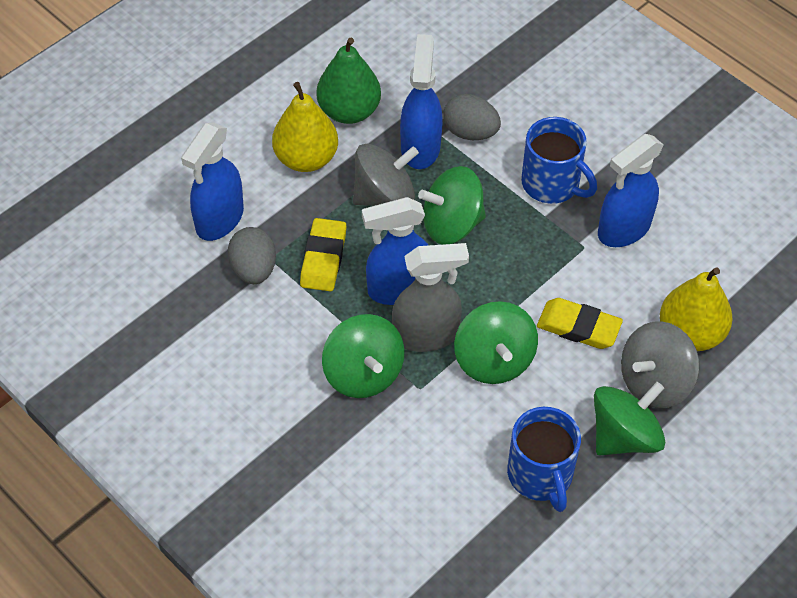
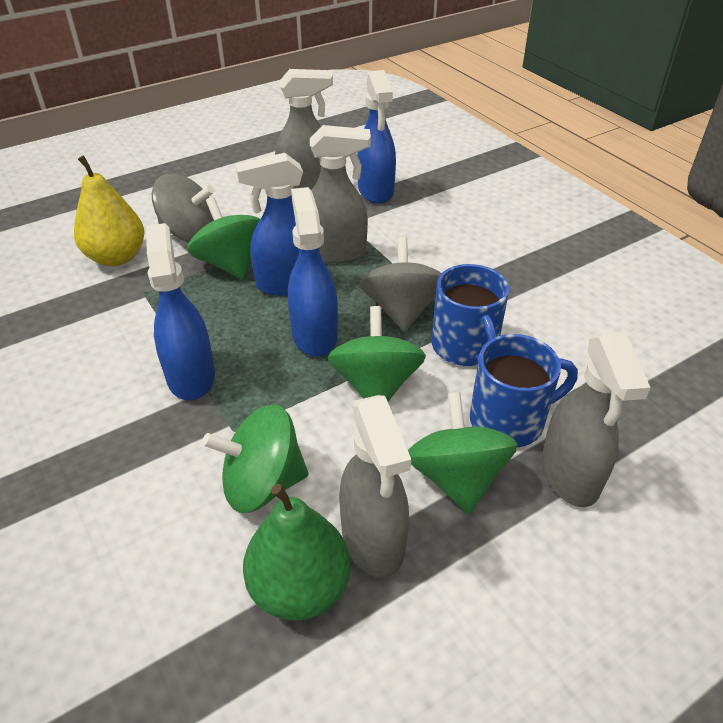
grey egg: 2 -> 0
grey spray bottle: 1 -> 4
yellow eraser: 2 -> 0
yellow pear: 2 -> 1

